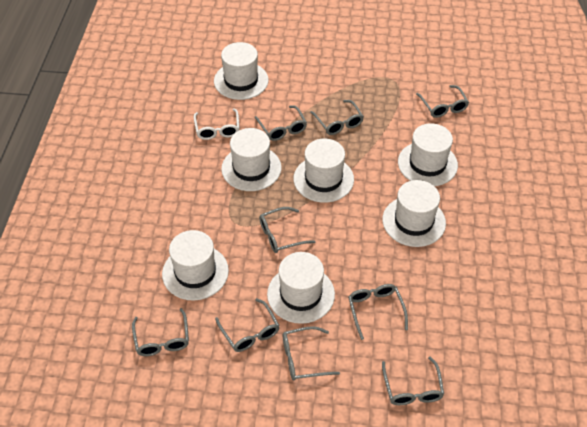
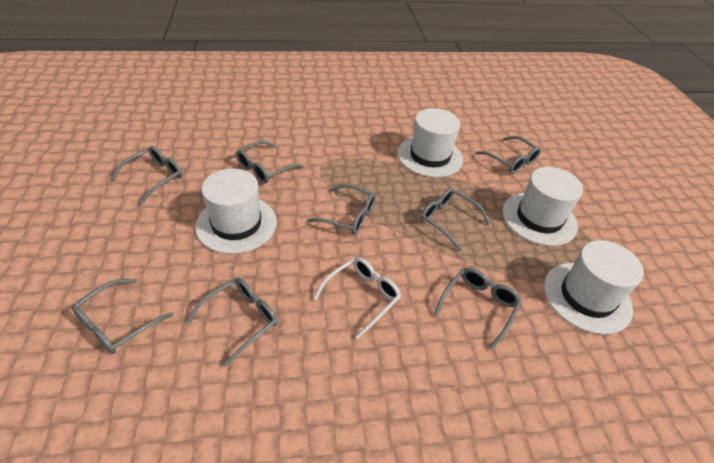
grey glasses: 9 -> 8
white hat: 7 -> 4

